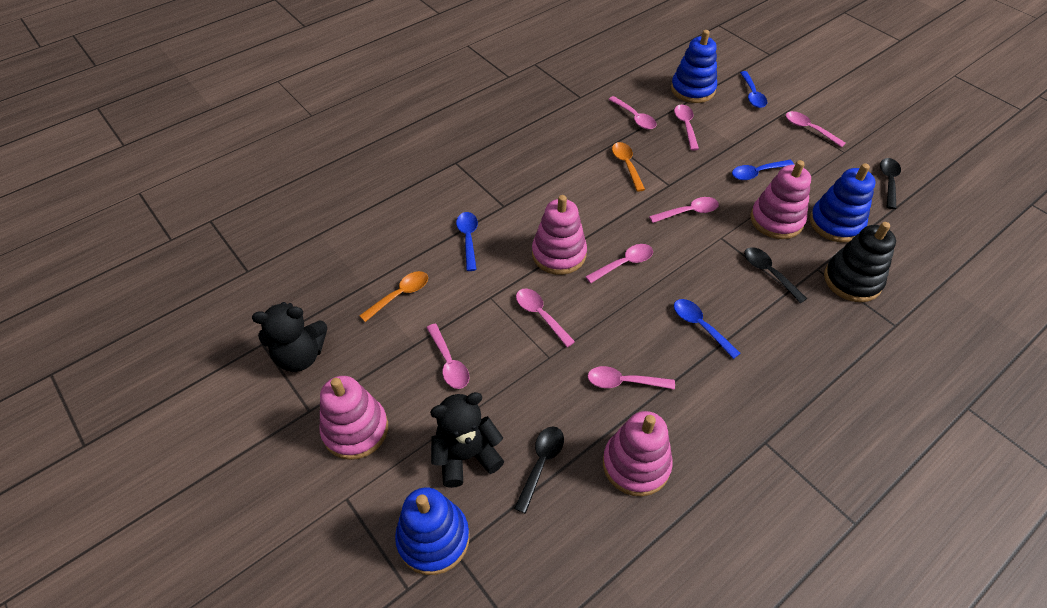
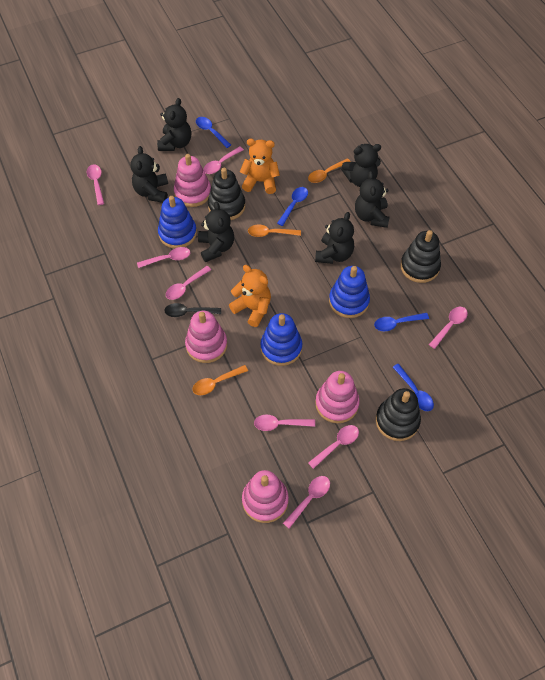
black spoon: 3 -> 1
black stacking toy: 1 -> 3
black teddy bear: 2 -> 6
orange spoon: 2 -> 3
orange teddy bear: 0 -> 2

